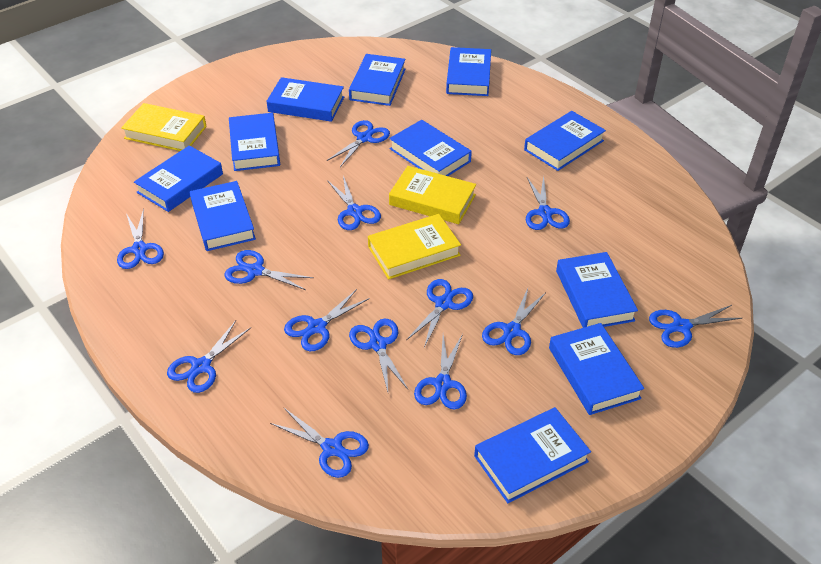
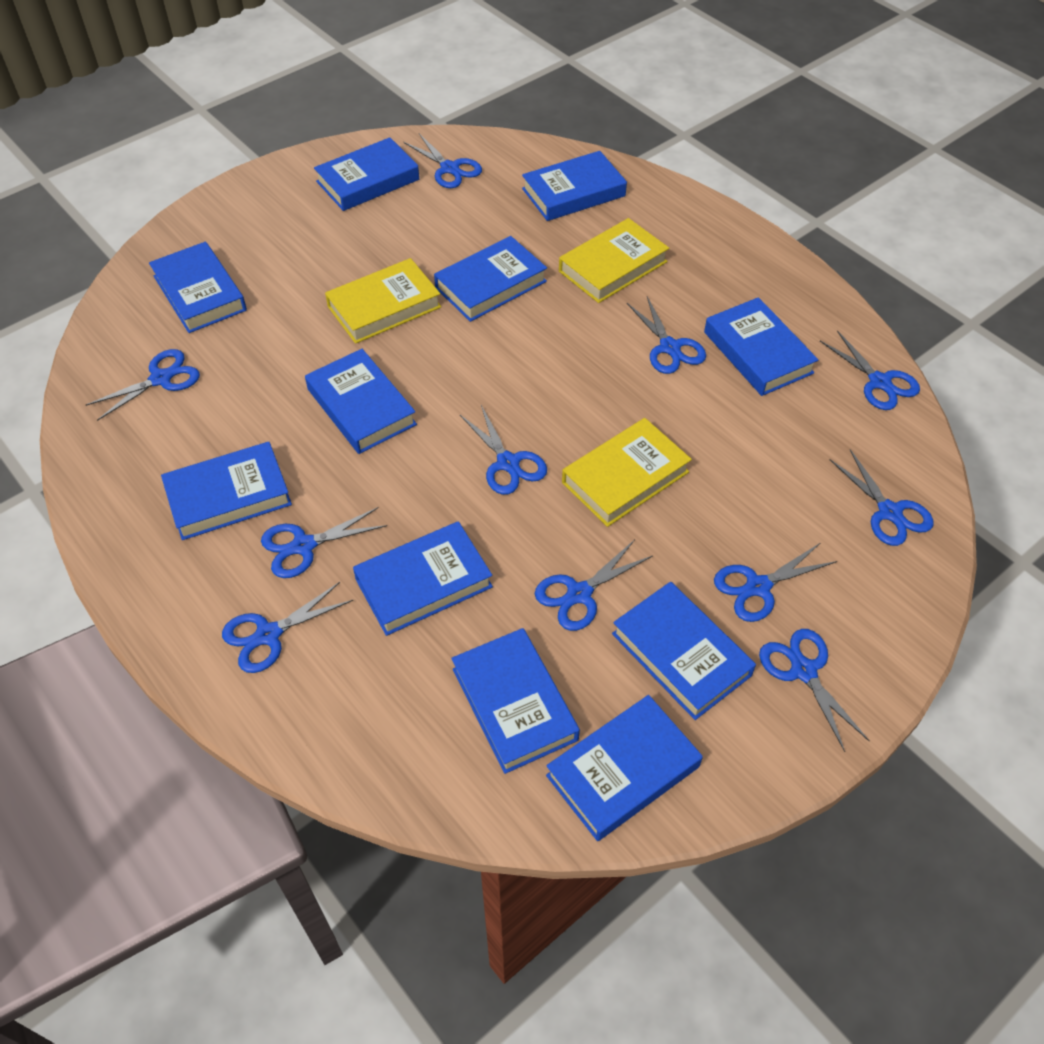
blue scissors: 13 -> 11

